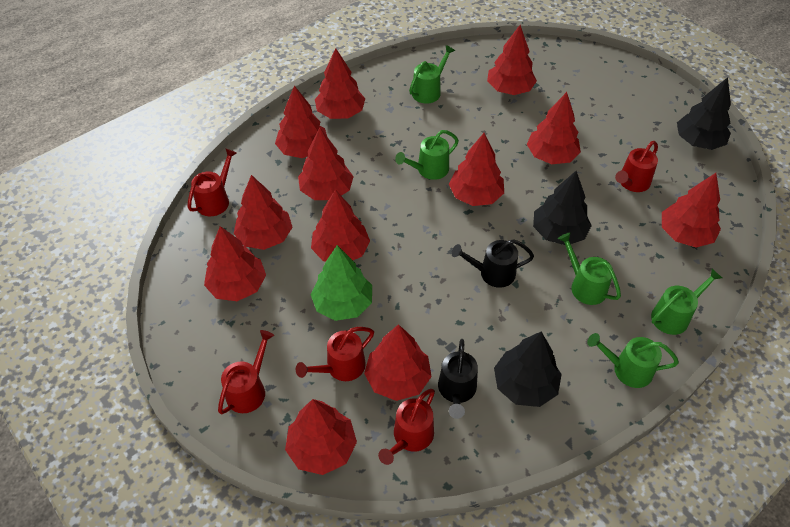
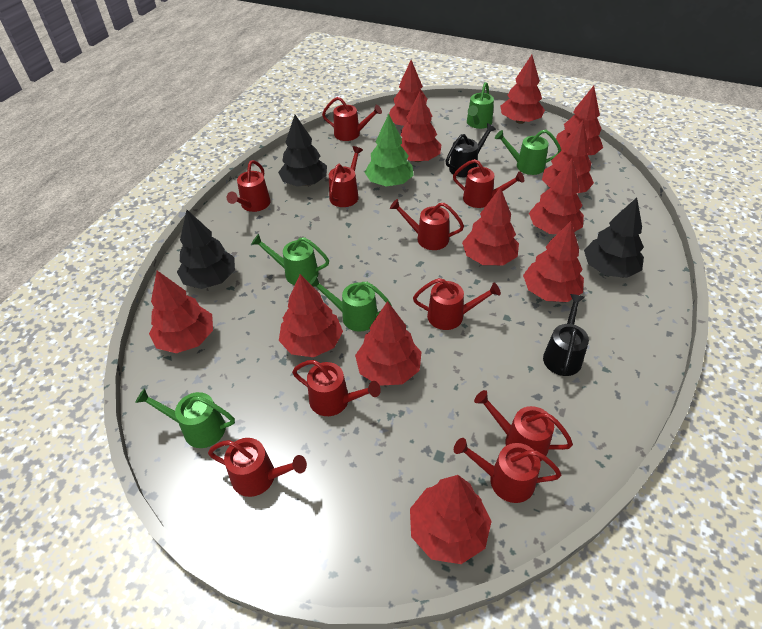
red watering can: 5 -> 10

